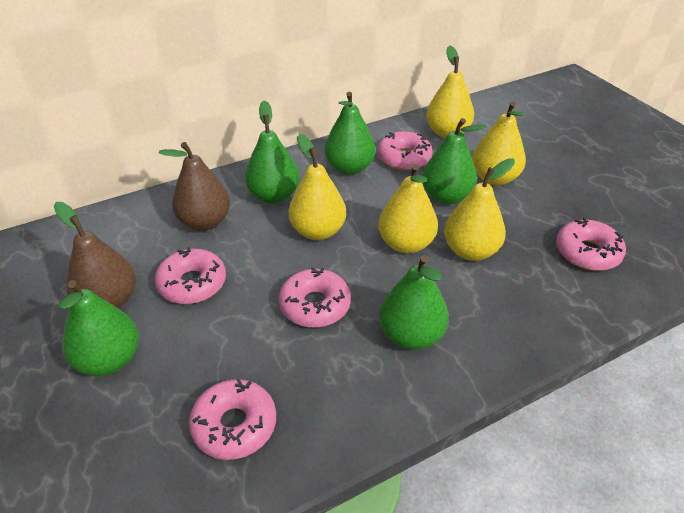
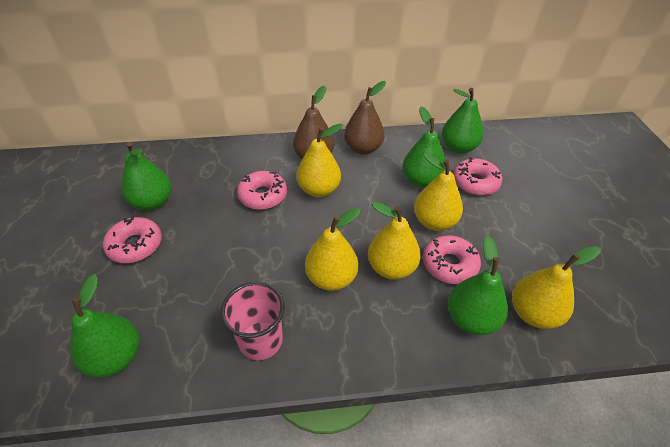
pink cup: 0 -> 1
pink donut: 5 -> 4

